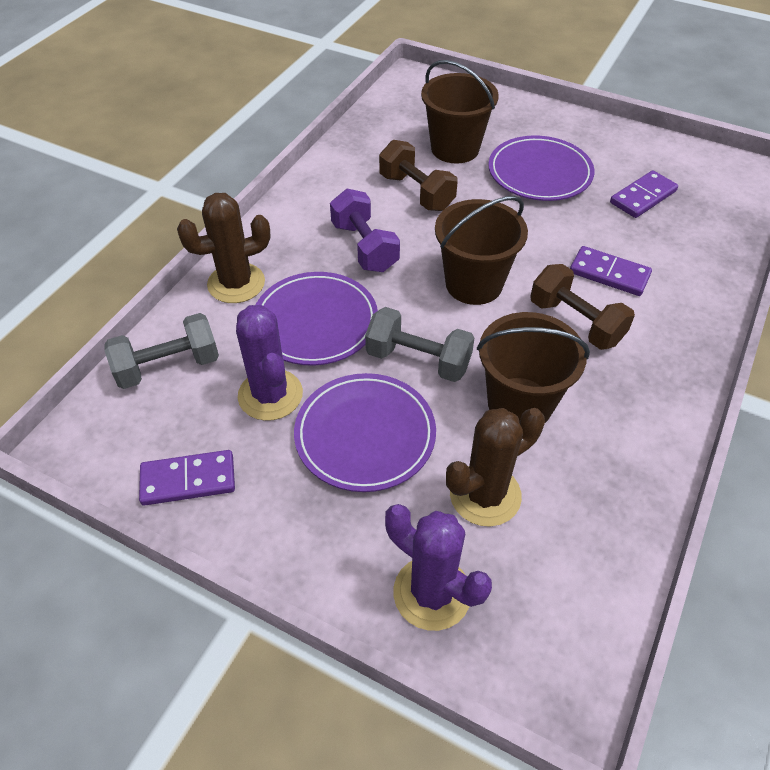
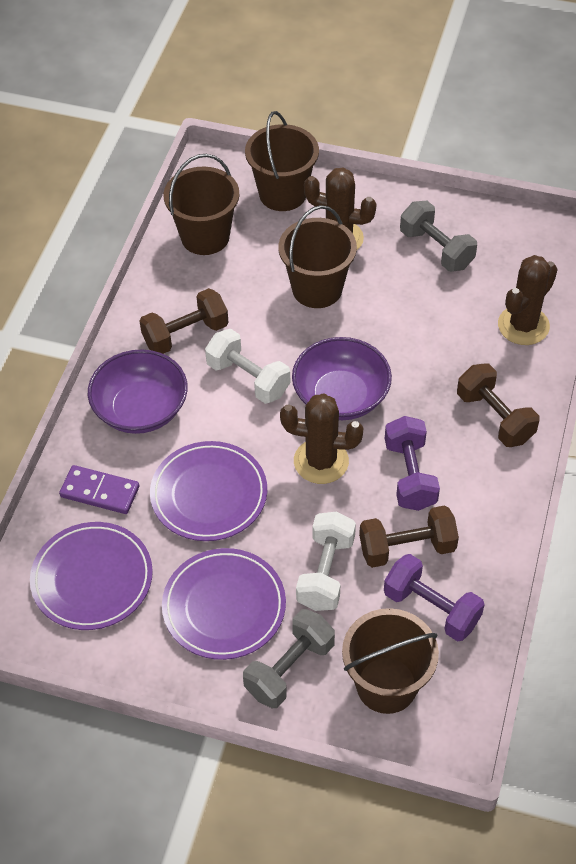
brown bucket: 3 -> 4
brown cactus: 2 -> 3
brown dumbbell: 2 -> 3
purple bowl: 0 -> 2
purple cactus: 2 -> 0
purple domino: 3 -> 1
purple dumbbell: 1 -> 2
white dumbbell: 0 -> 2

